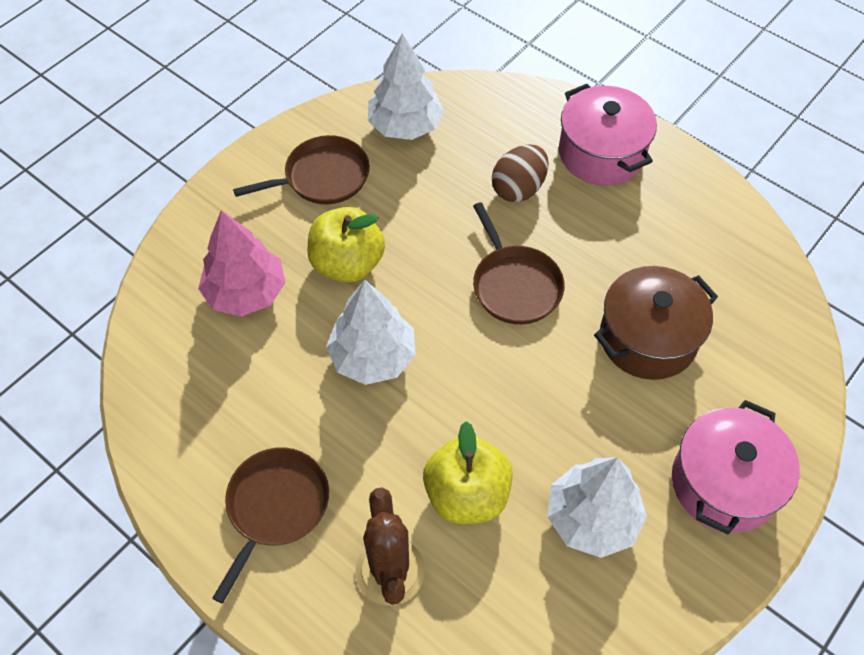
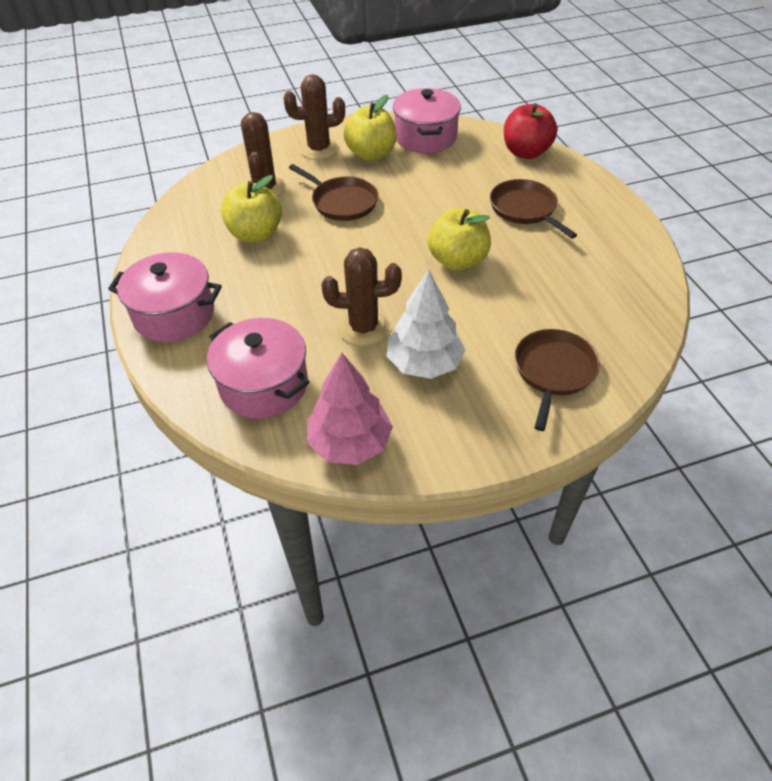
brown cactus: 1 -> 3
brown egg: 1 -> 0
brown pot: 1 -> 0
pink pot: 2 -> 3
red apple: 0 -> 1
white tree: 3 -> 1
yellow apple: 2 -> 3

